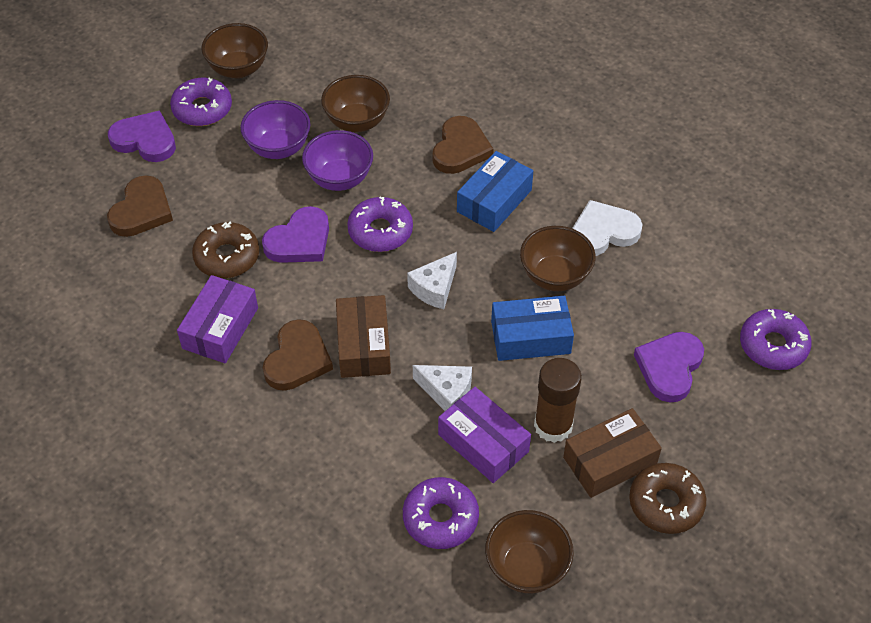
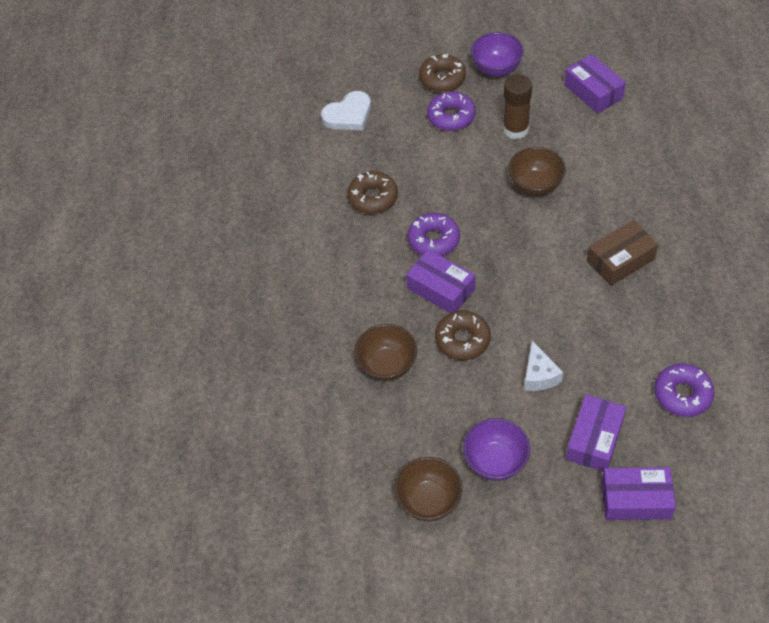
blue box: 2 -> 0
brown bowl: 4 -> 3
brown box: 2 -> 1
brown donut: 2 -> 3
brown heart: 3 -> 0
purple box: 2 -> 4
purple donut: 4 -> 3
purple heart: 3 -> 0
white cheese: 2 -> 1

